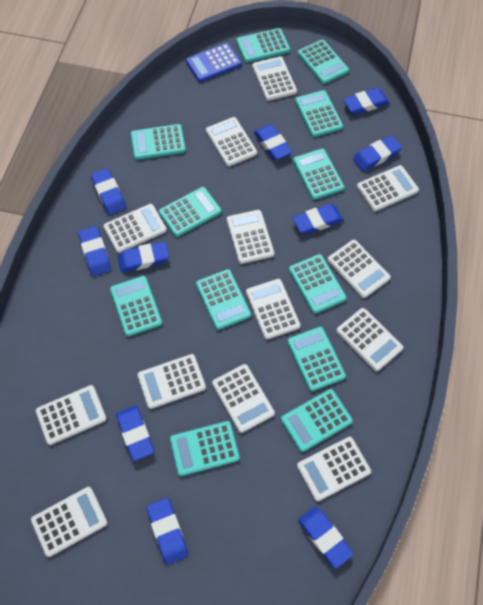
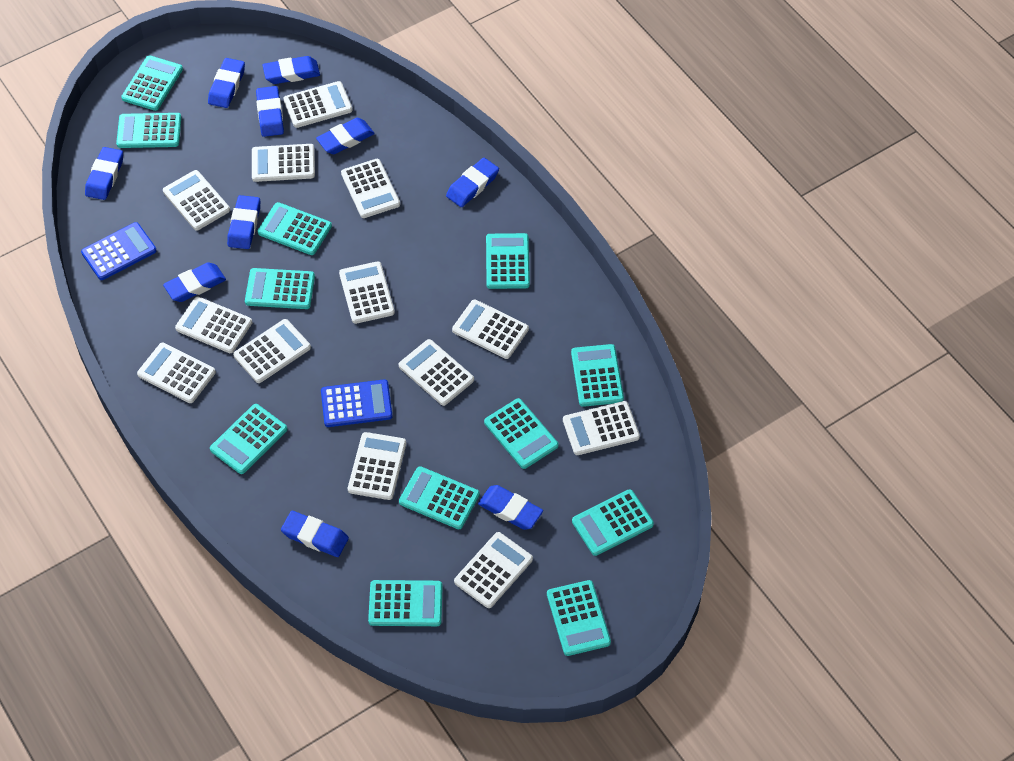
blue calculator: 1 -> 2

